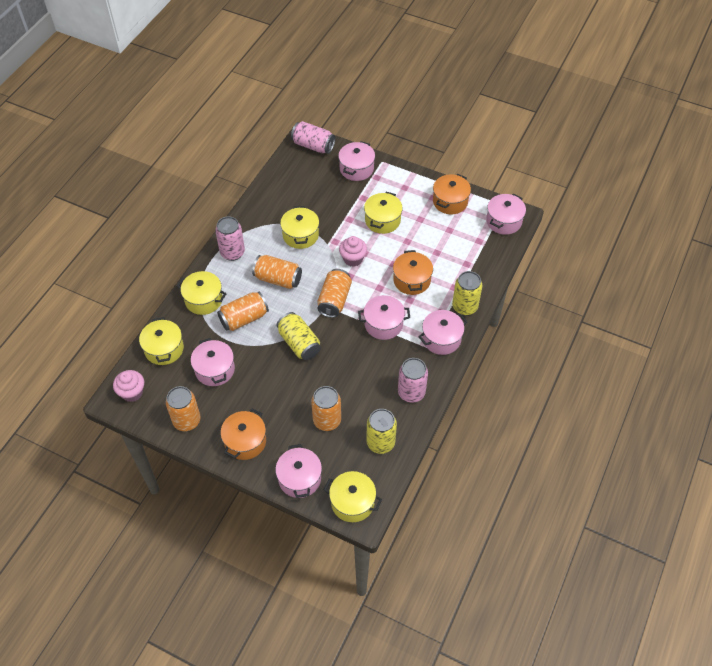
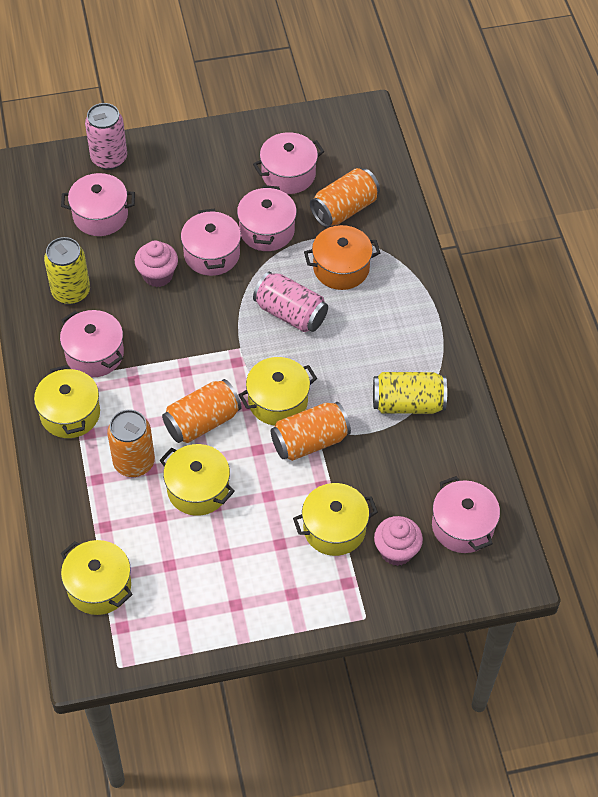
orange can: 5 -> 4
orange pot: 3 -> 1
pink can: 3 -> 2
yellow can: 3 -> 2

